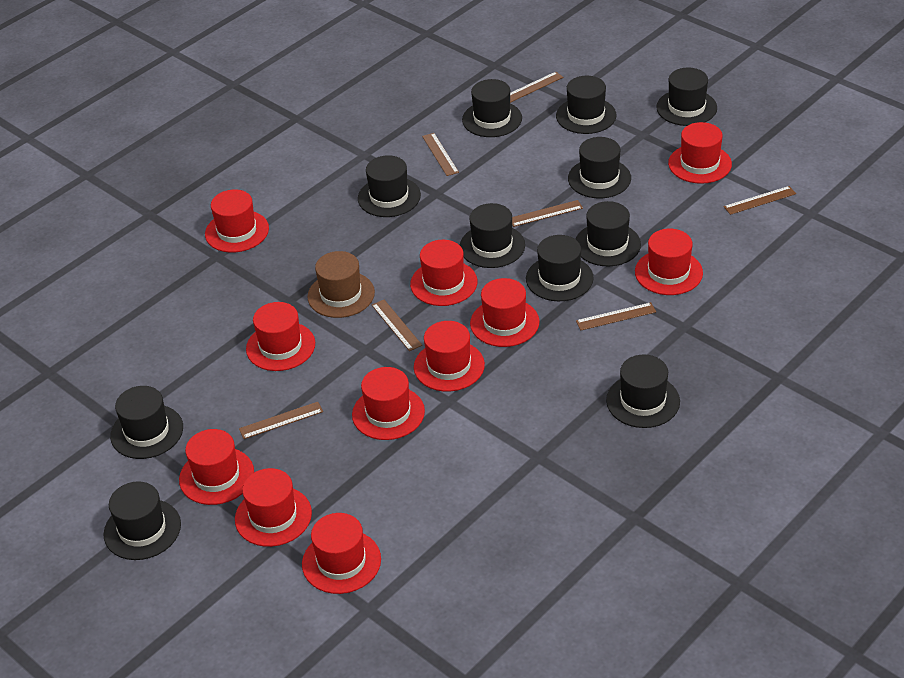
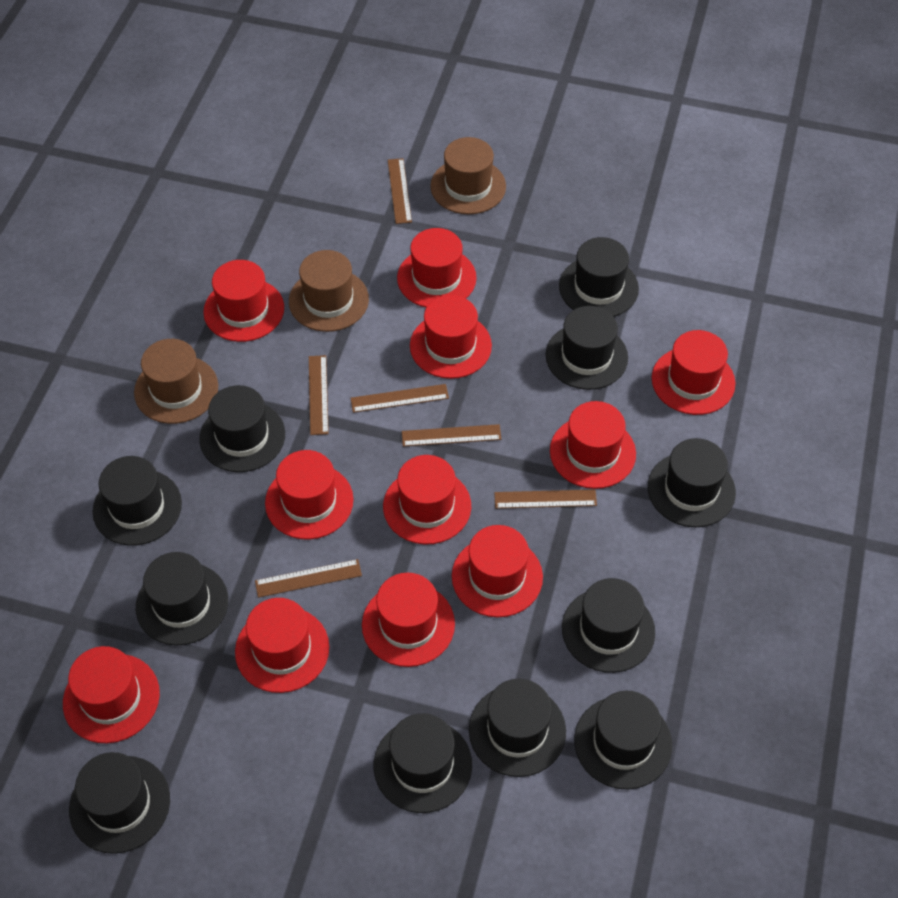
brown hat: 1 -> 3
brown ruler: 7 -> 6

